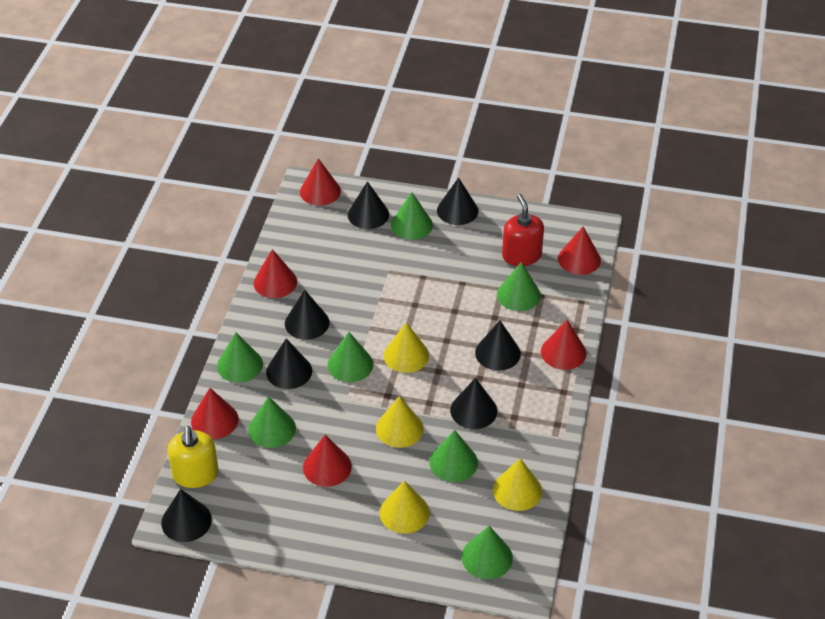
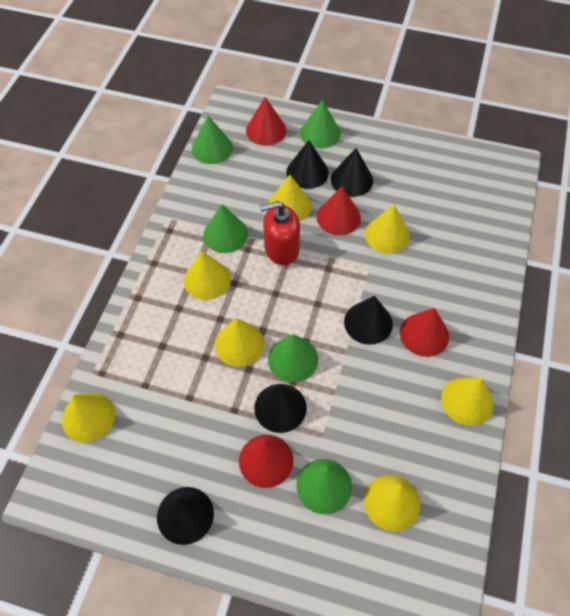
black cone: 7 -> 5
green cone: 7 -> 5
red cone: 6 -> 4
yellow cone: 4 -> 7
yellow soap dispenser: 1 -> 0

